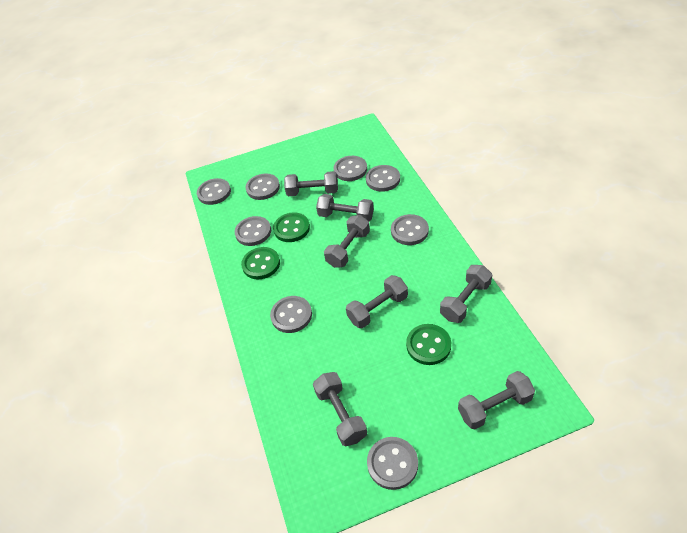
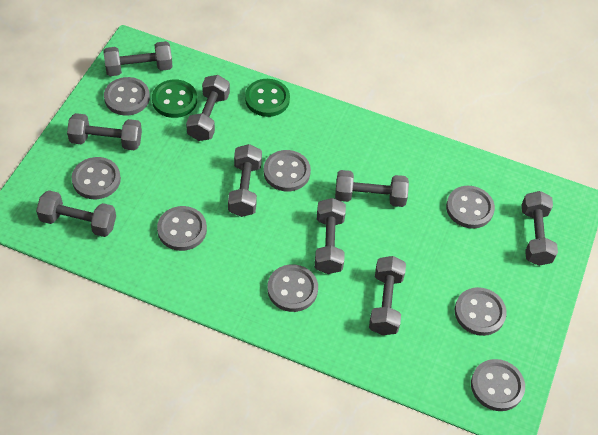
green button: 3 -> 2
grey dumbbell: 7 -> 9

